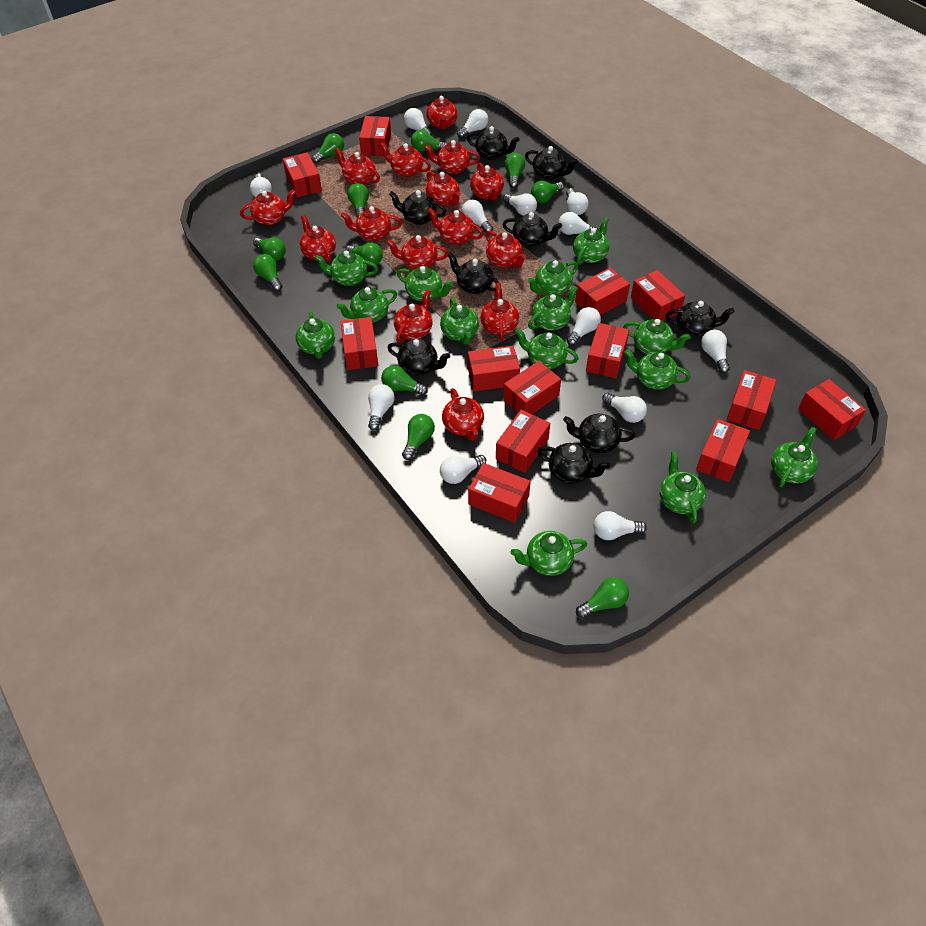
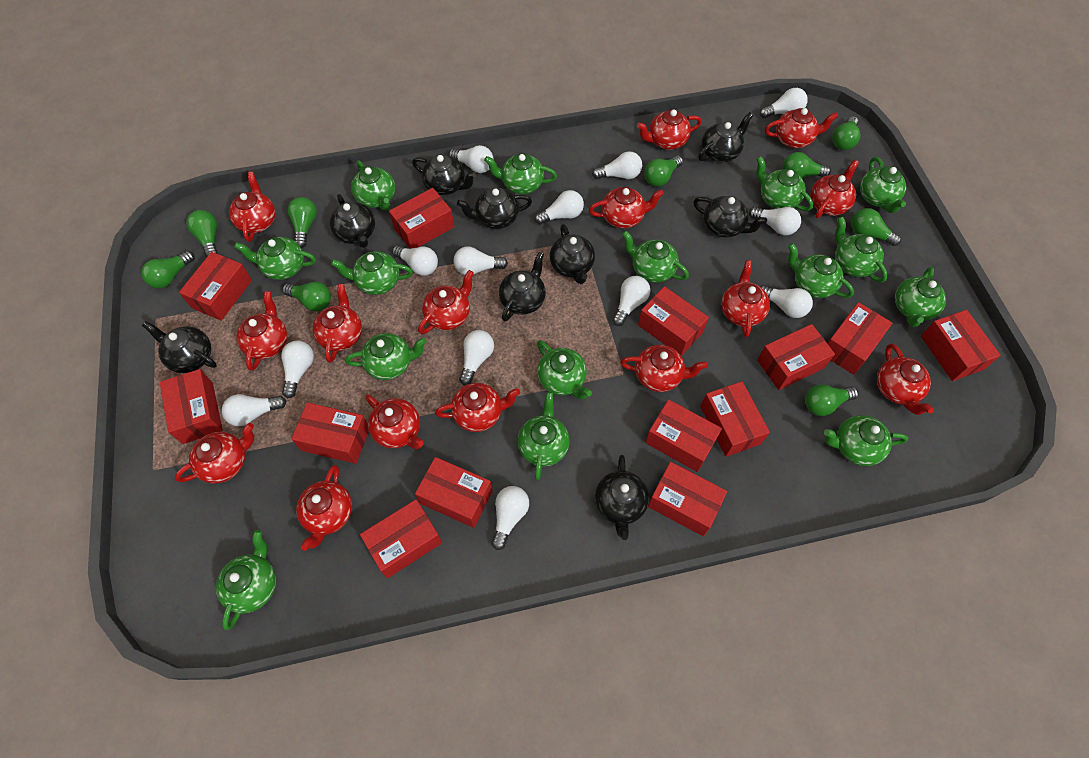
green light bulb: 11 -> 9
green teapot: 14 -> 15

